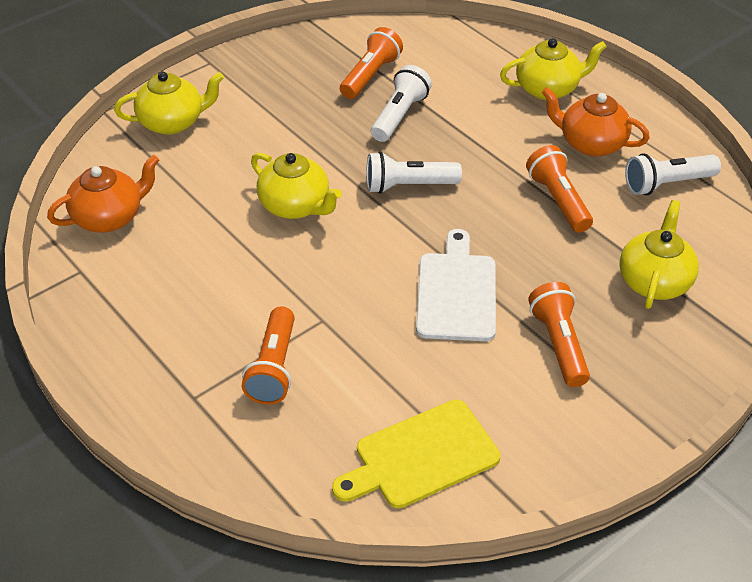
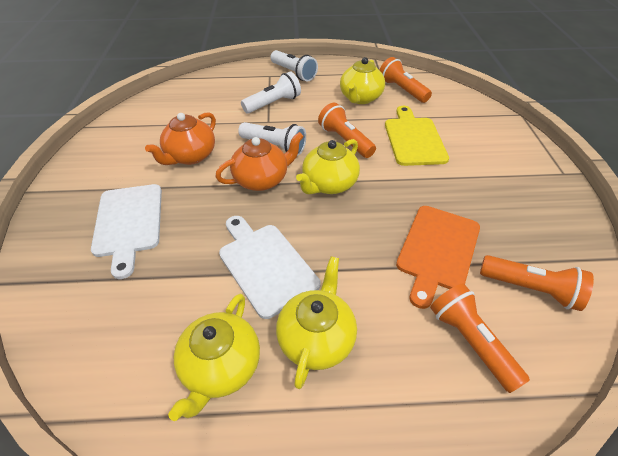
orange cutting board: 0 -> 1
white cutting board: 1 -> 2

